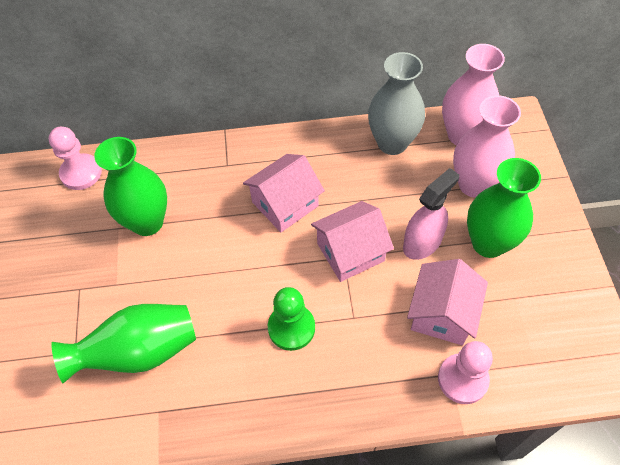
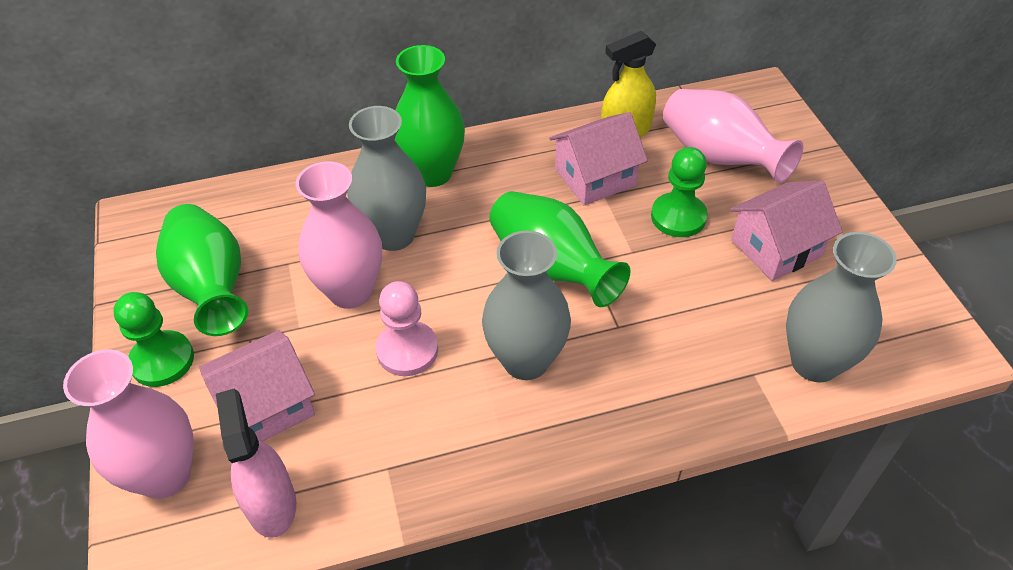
green pawn: 1 -> 2
grey vase: 1 -> 3
pink pawn: 2 -> 1
pink vase: 2 -> 3
yellow spray bottle: 0 -> 1

